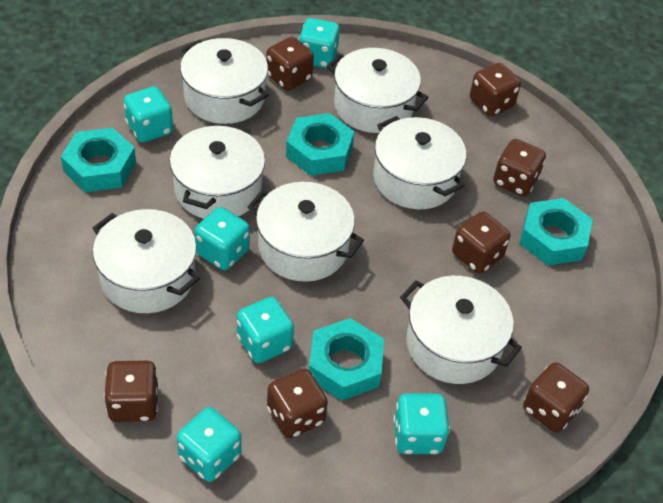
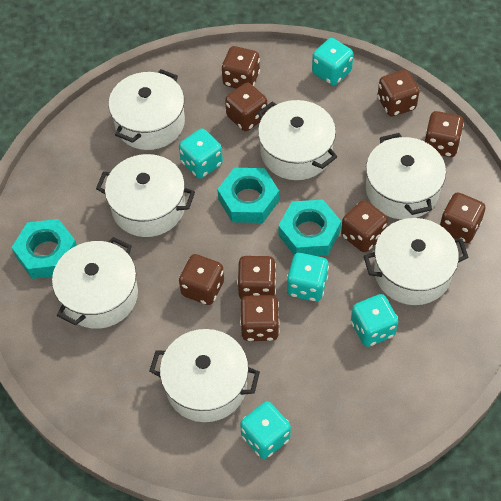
brown dice: 7 -> 9
turquoise dice: 6 -> 5
turquoise nut: 4 -> 3

